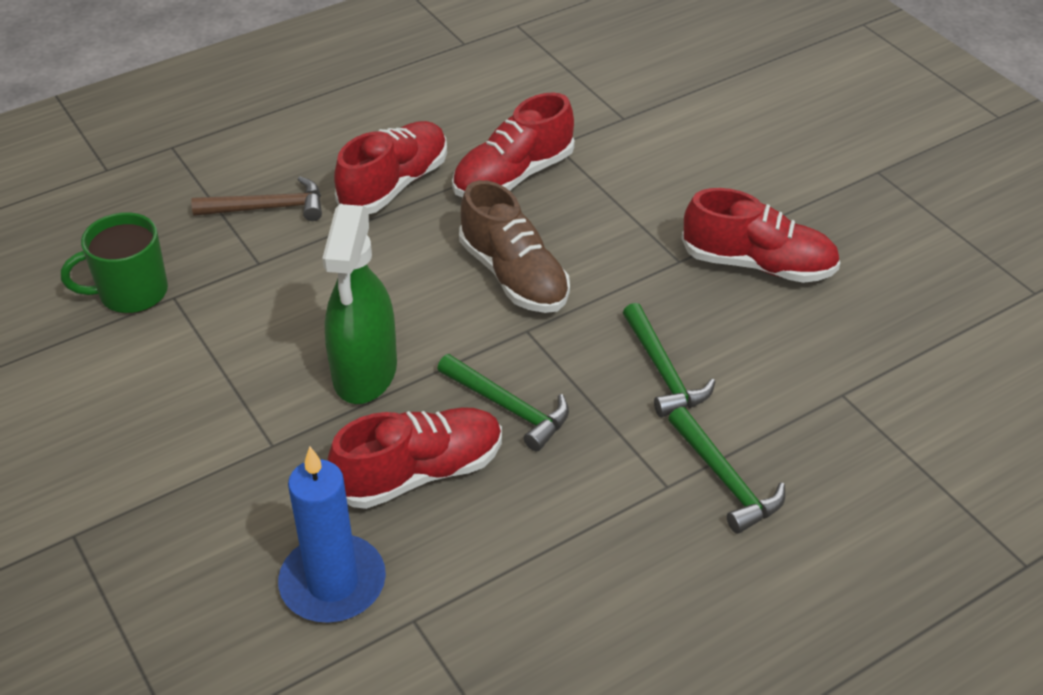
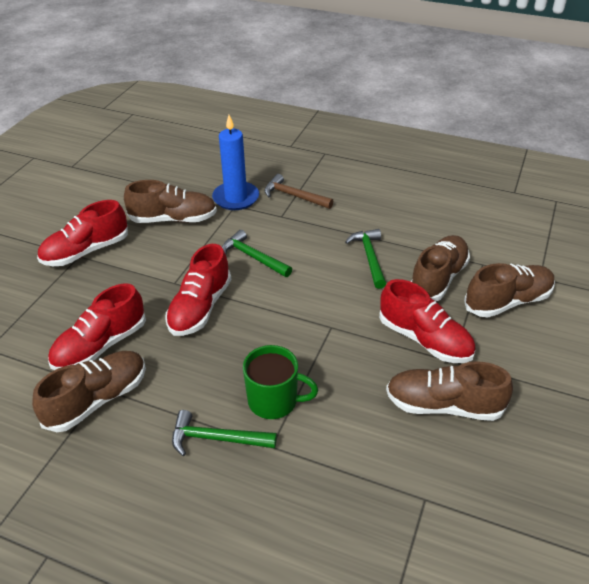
brown shoe: 1 -> 5
green spray bottle: 1 -> 0

